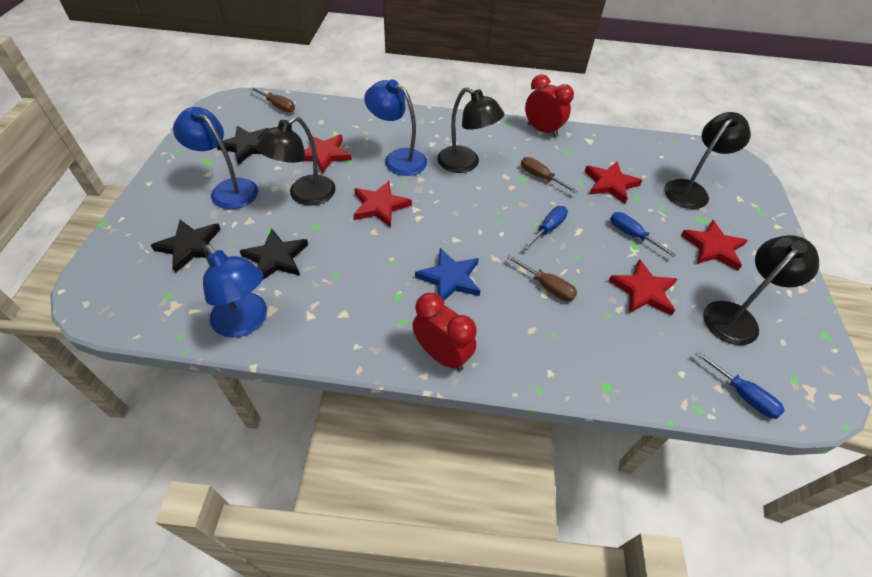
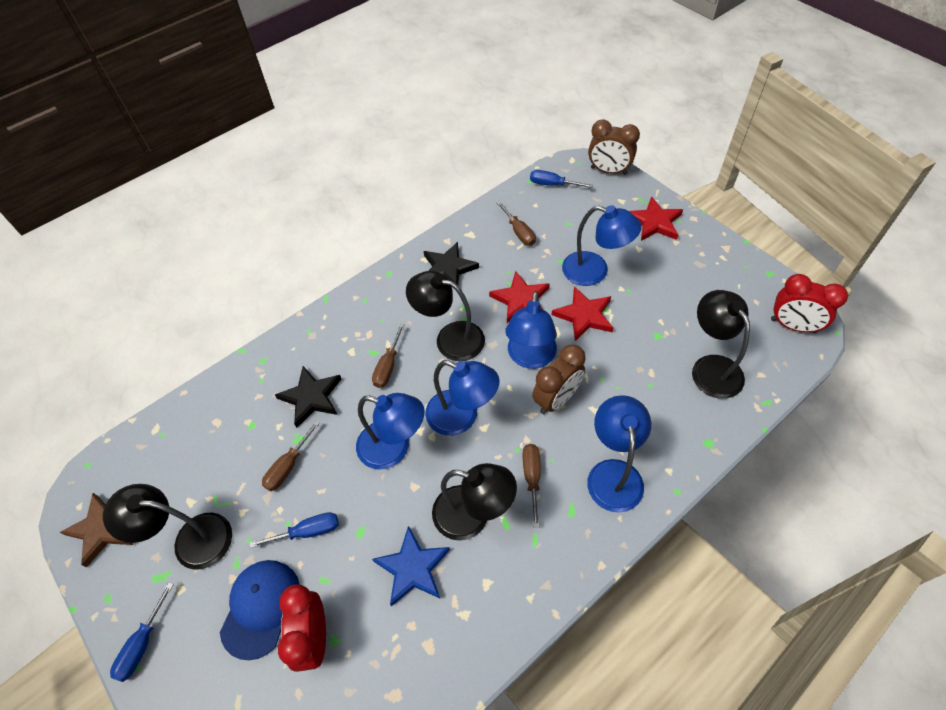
black star: 3 -> 2
blue cap: 0 -> 1
blue lamp: 3 -> 5
brown clock: 0 -> 2
brown screwdriver: 3 -> 4
brown star: 0 -> 1
red star: 5 -> 3

